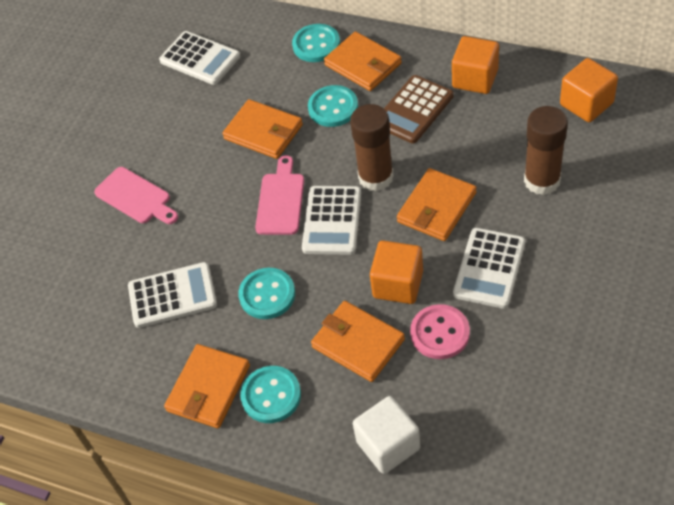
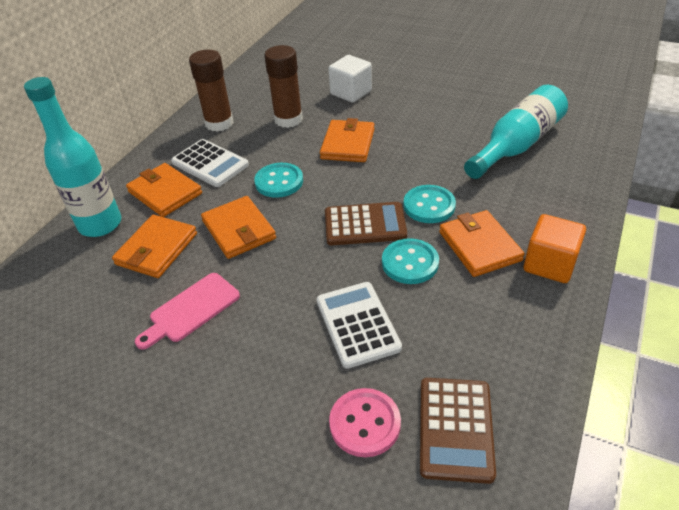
brown calculator: 1 -> 2
orange cube: 3 -> 1
pink cutting board: 2 -> 1
turquoise bottle: 0 -> 2
turquoise button: 4 -> 3
white calculator: 4 -> 2

